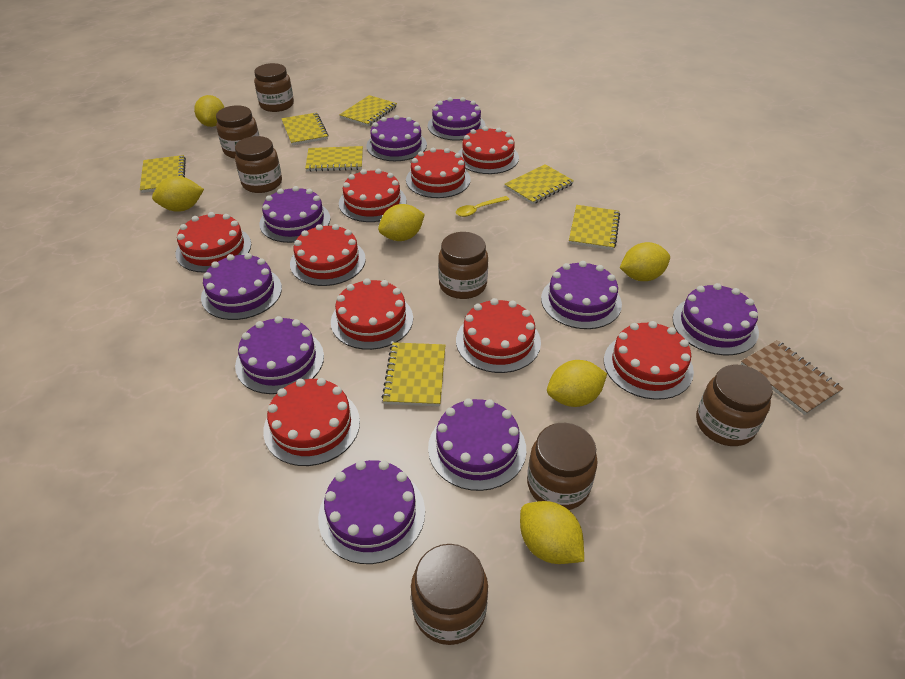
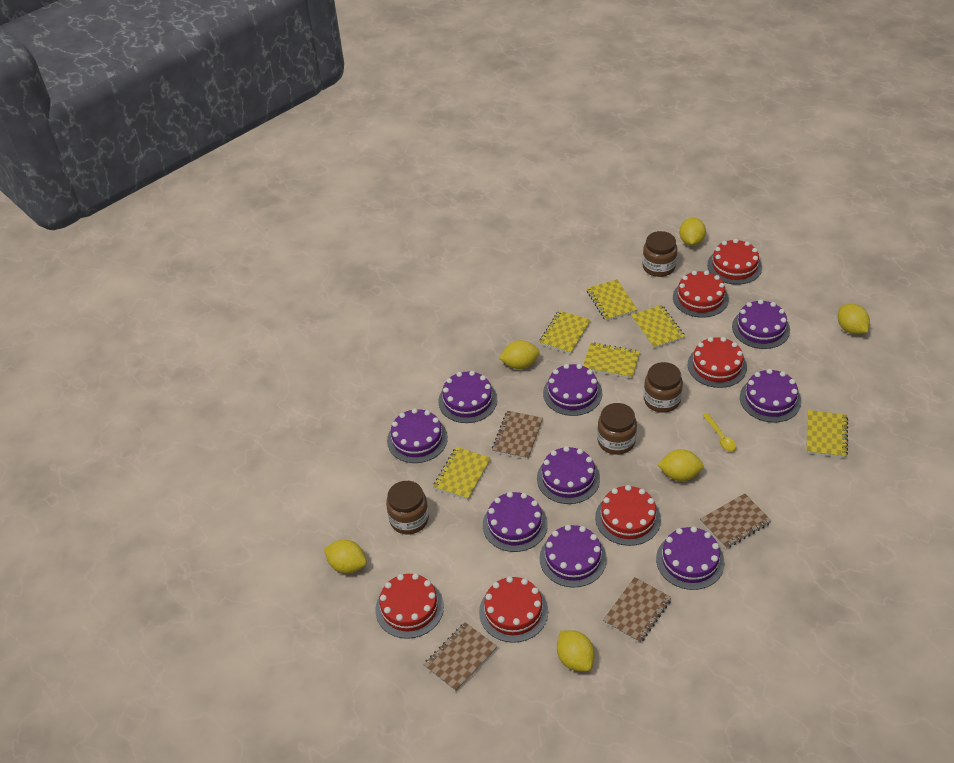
brown jar: 7 -> 4
brown notebook: 1 -> 4
red cake: 9 -> 6
yellow notebook: 7 -> 6

